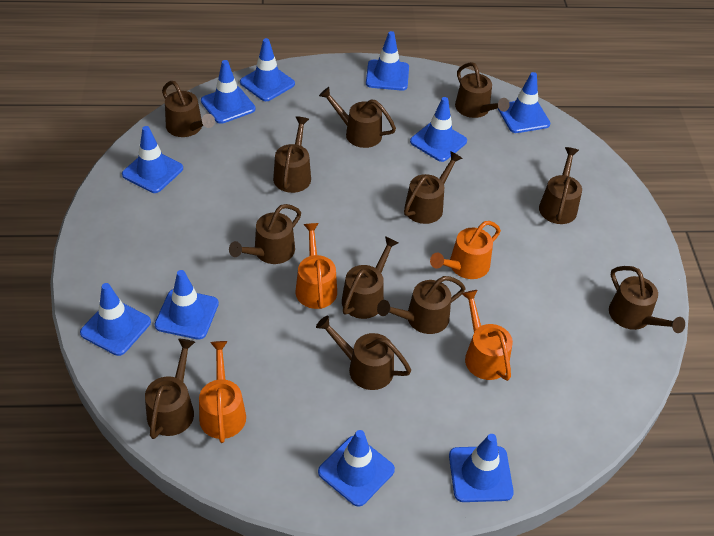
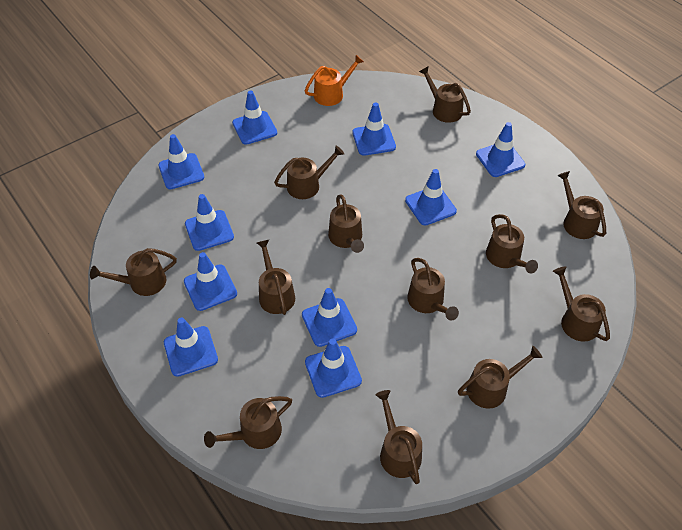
orange watering can: 4 -> 1

